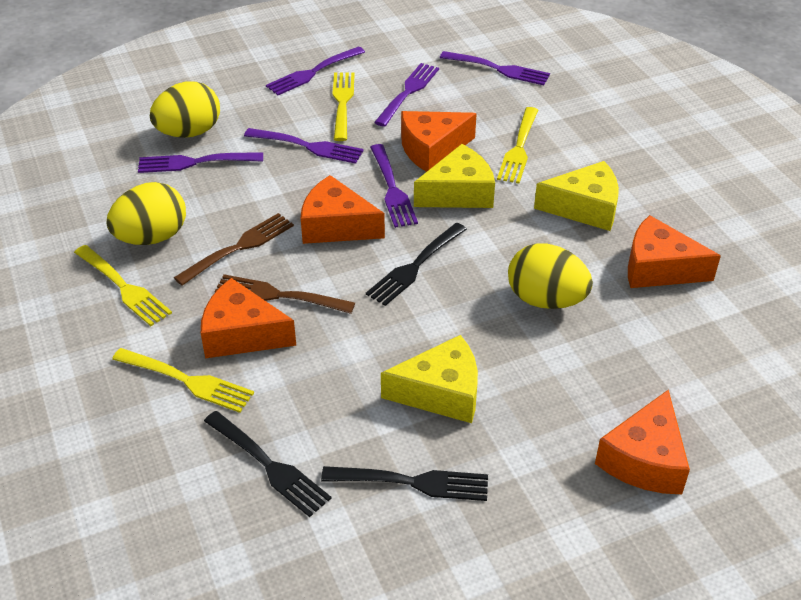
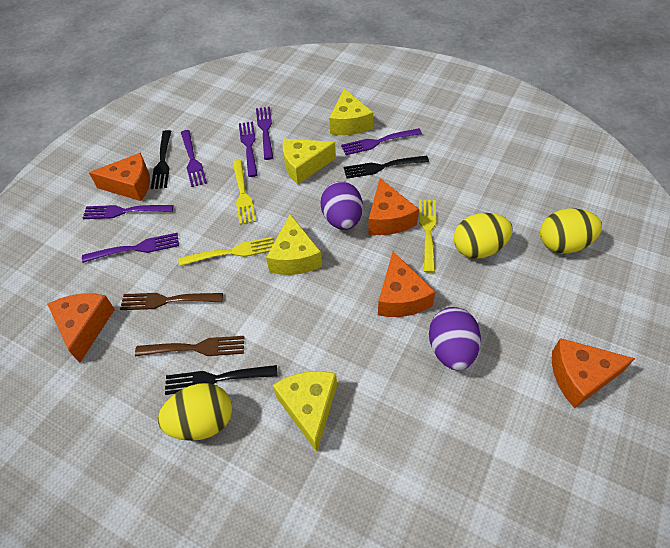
purple egg: 0 -> 2
yellow cheese: 3 -> 4
yellow fork: 4 -> 3

